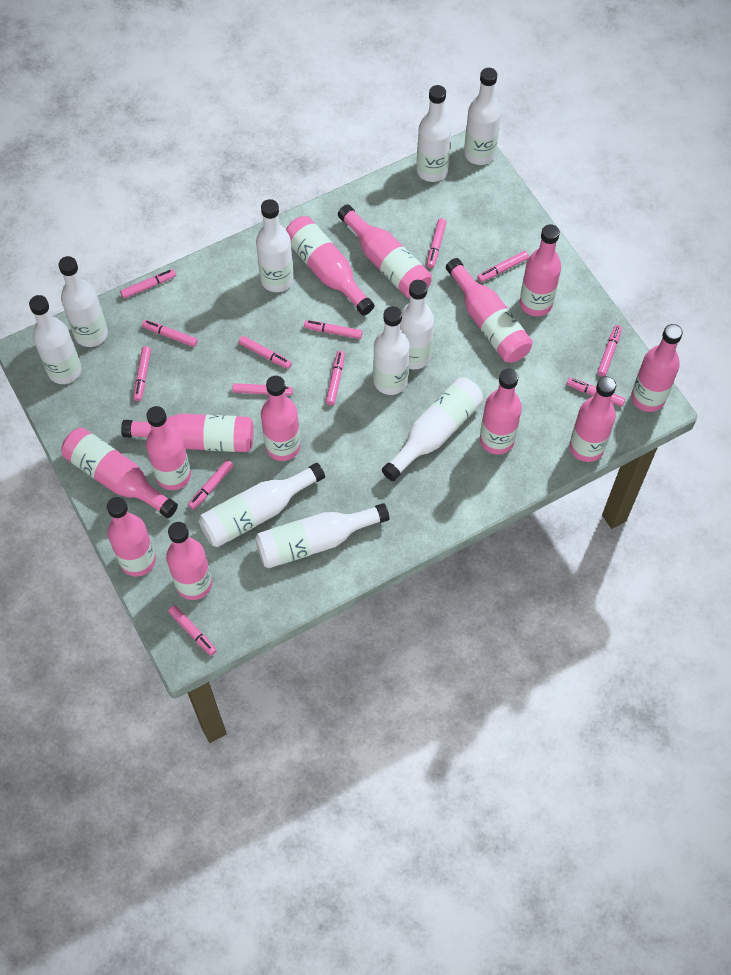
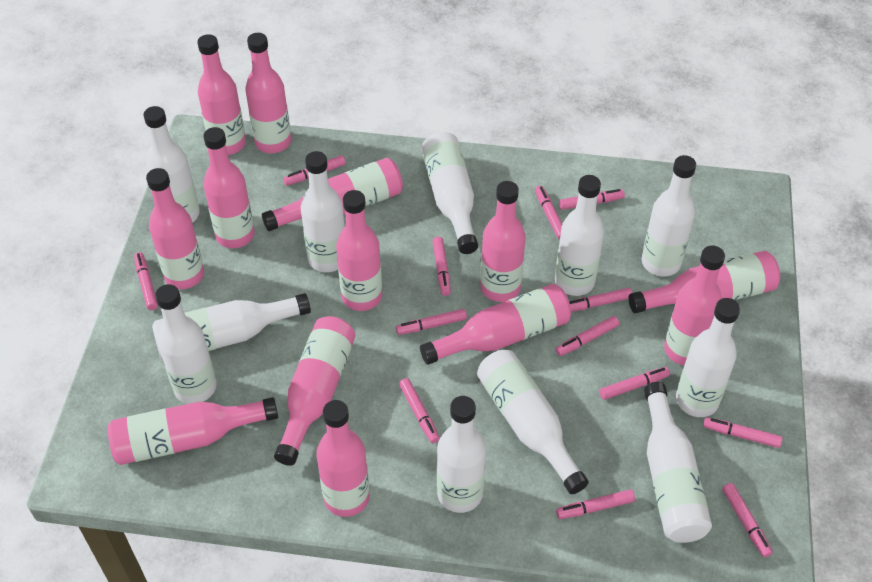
white bottle: 10 -> 11

